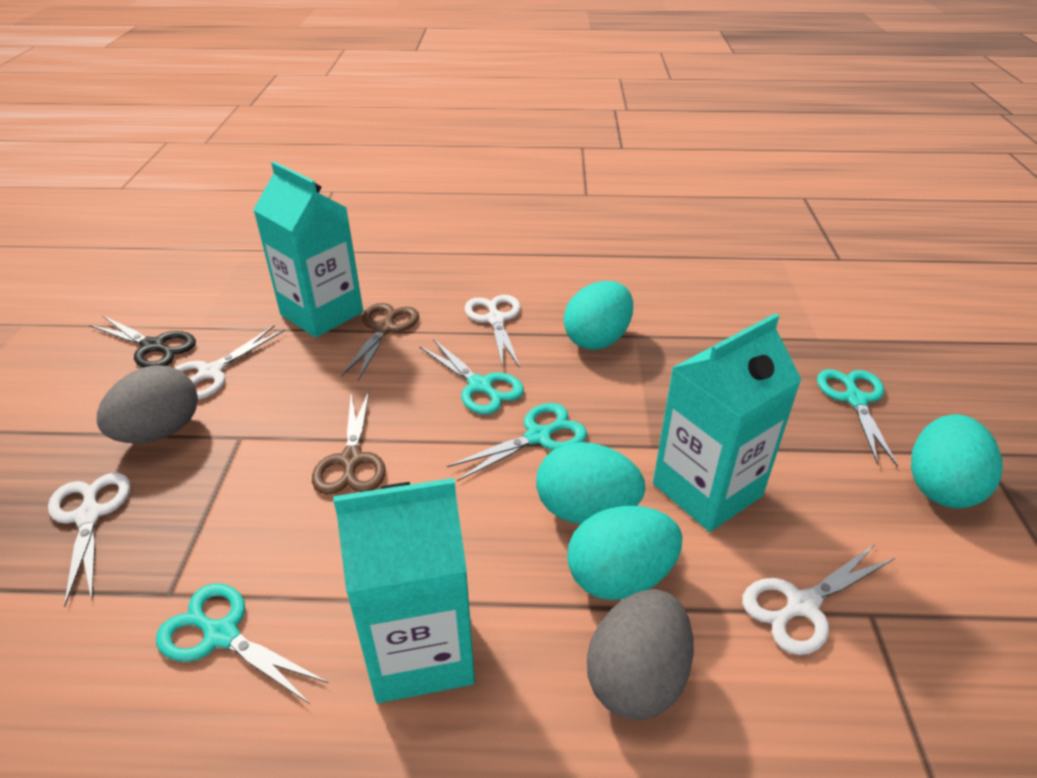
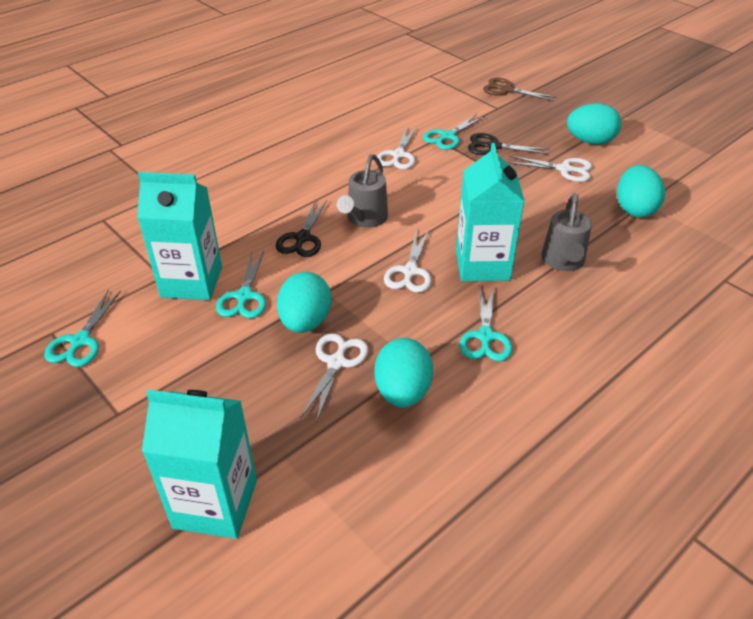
black scissors: 1 -> 2
brown scissors: 2 -> 1
grey egg: 2 -> 0
grey watering can: 0 -> 2

